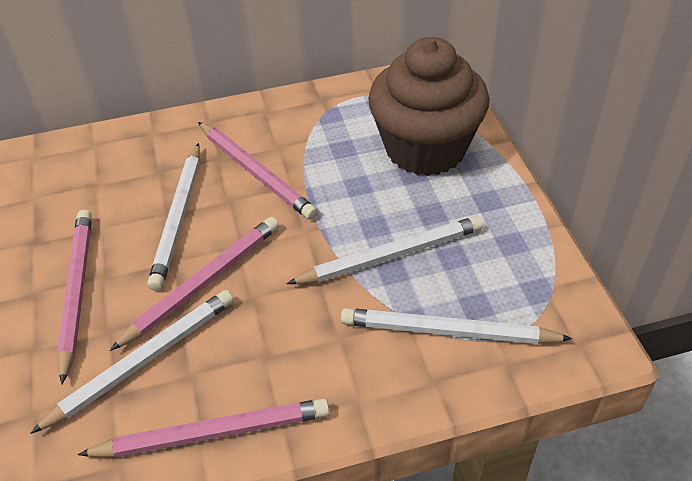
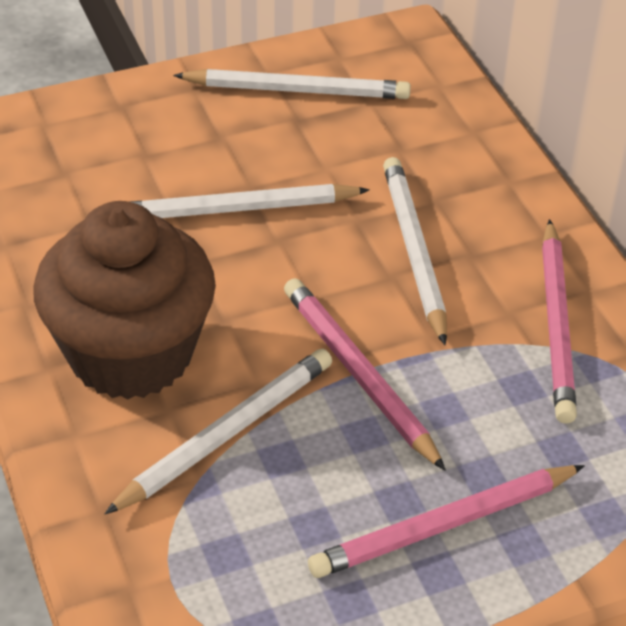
pink pencil: 4 -> 3

